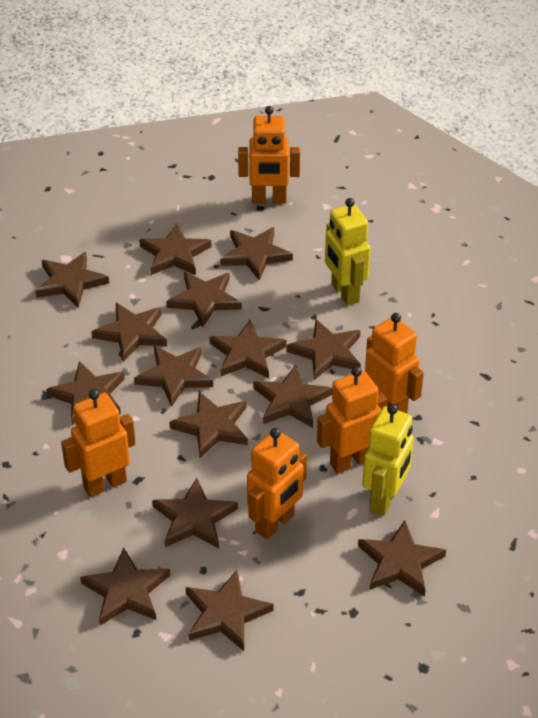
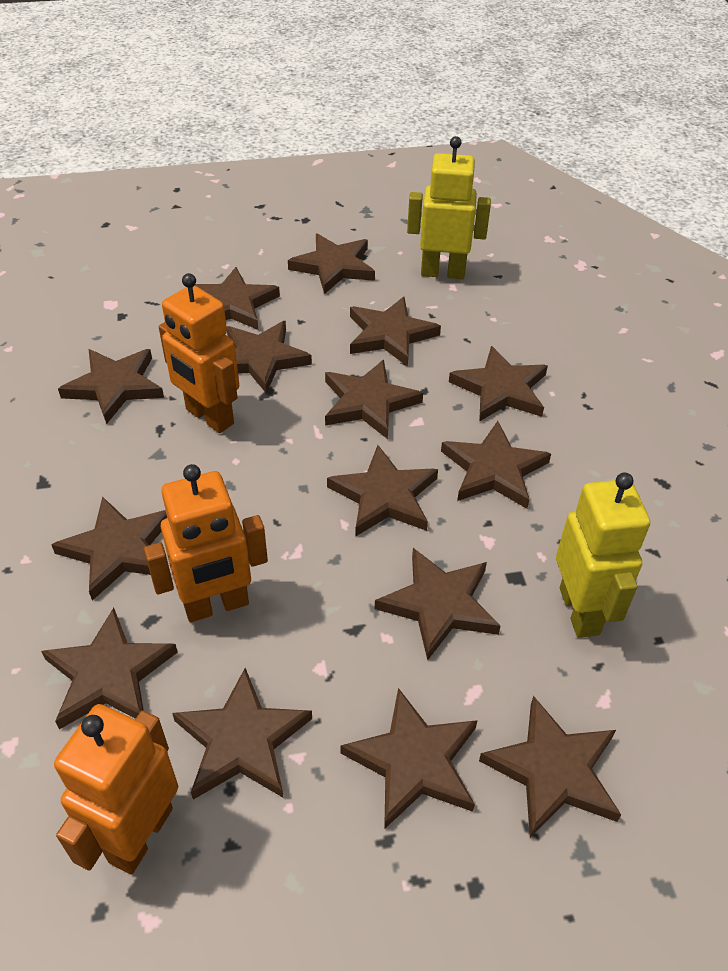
orange robot: 5 -> 3

